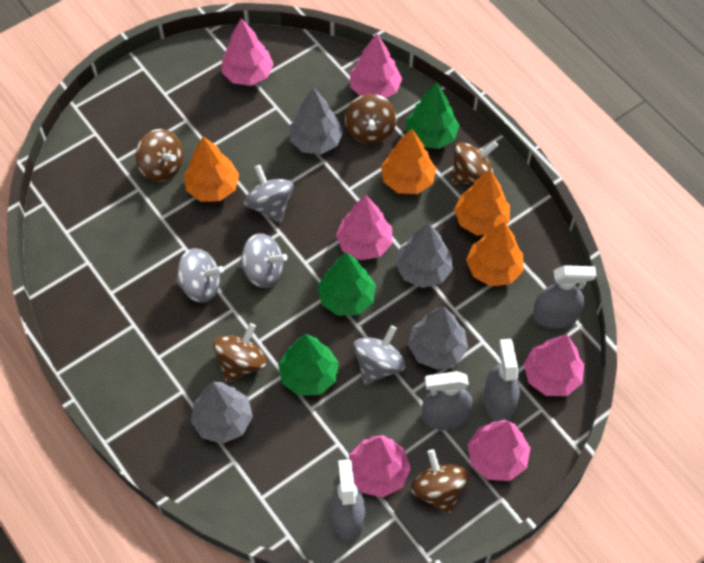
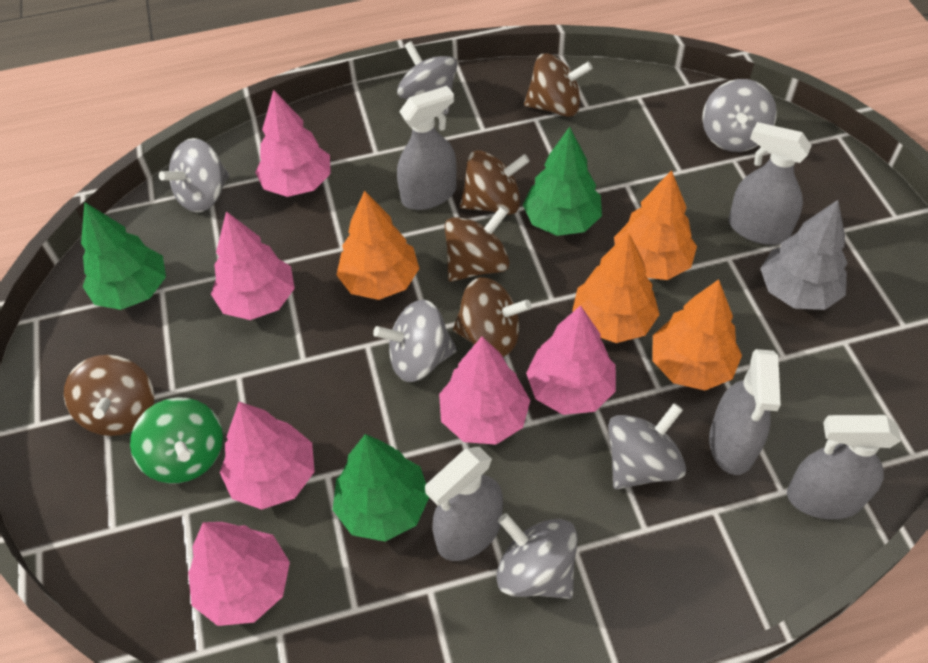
green spinning top: 0 -> 1
grey spinning top: 4 -> 6
grey spray bottle: 4 -> 5
grey tree: 4 -> 1

